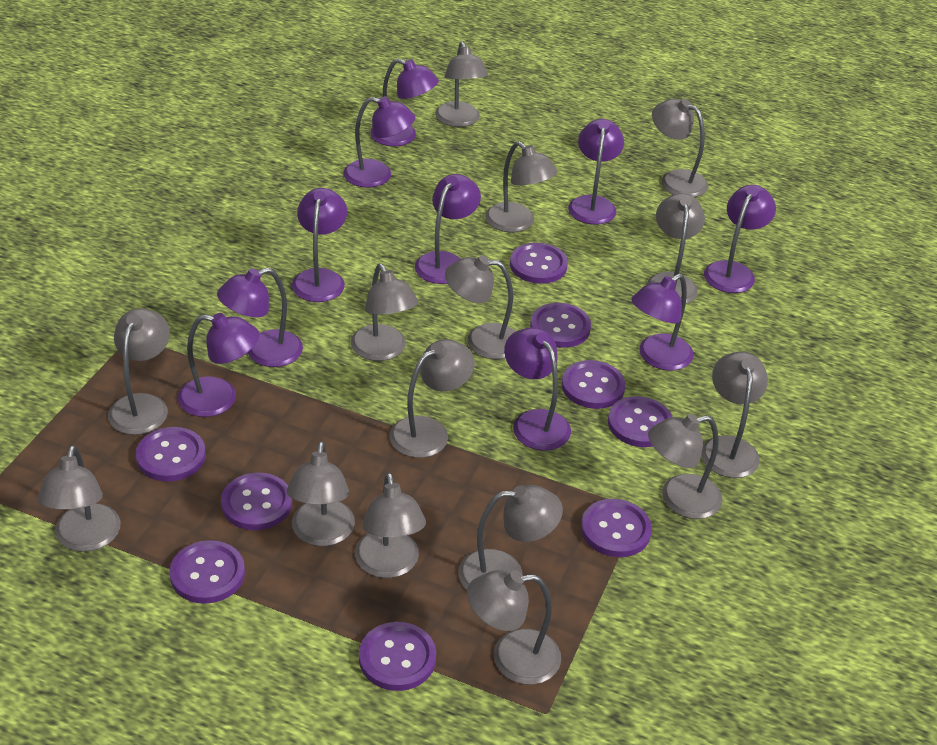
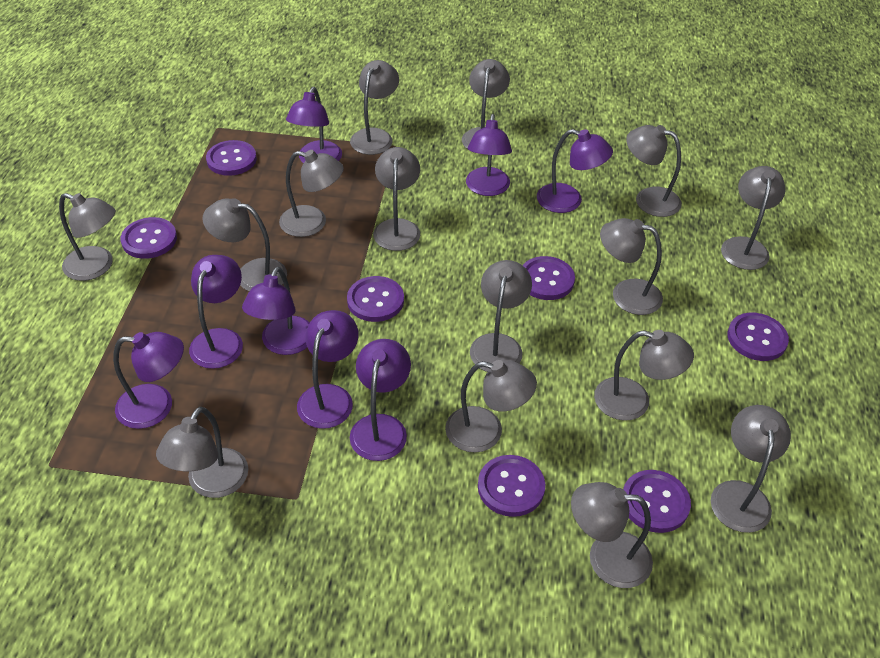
purple button: 9 -> 7
purple lamp: 10 -> 8

